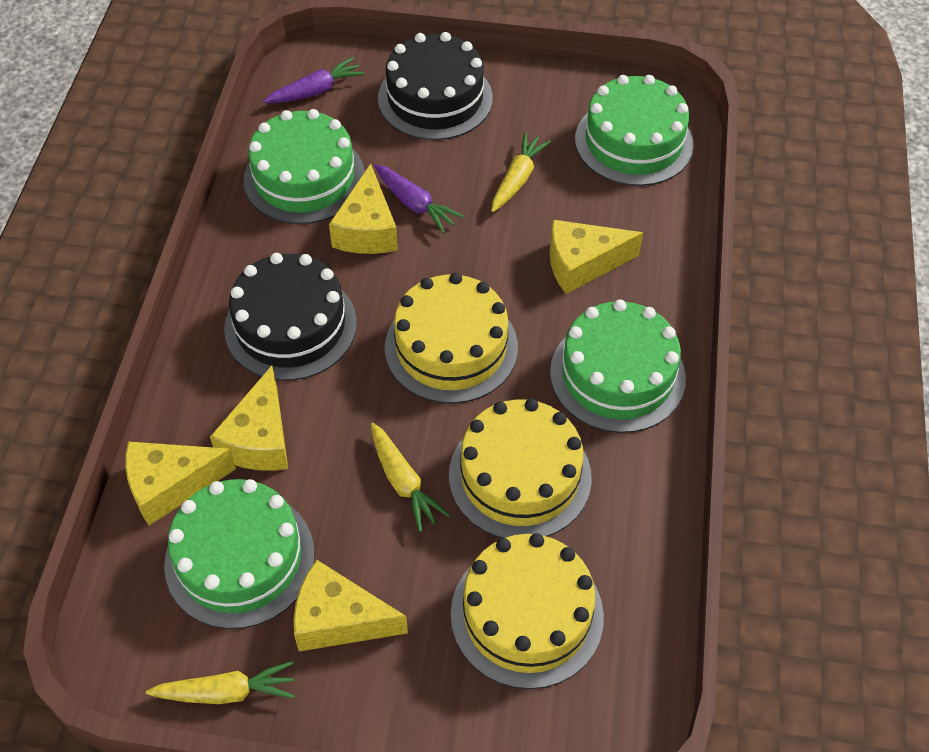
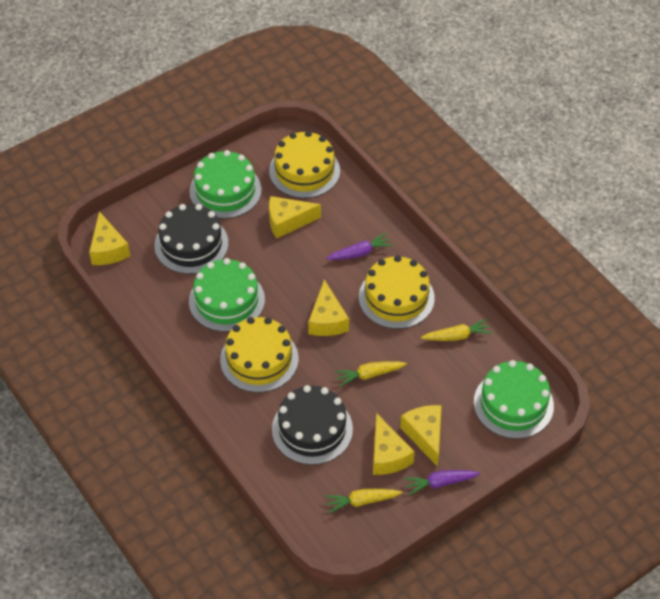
green cake: 4 -> 3

